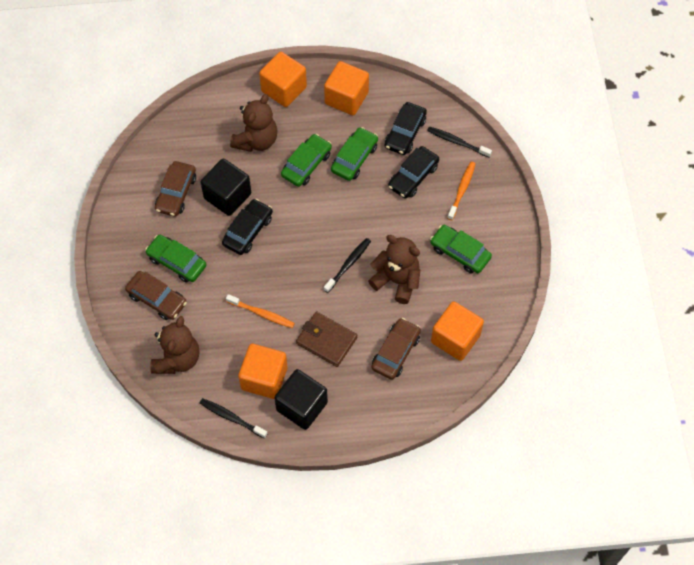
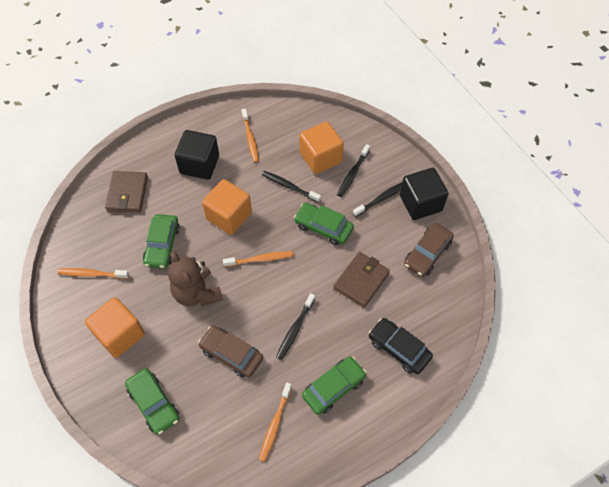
black car: 3 -> 1
black toothbrush: 3 -> 4
brown car: 3 -> 2
brown teddy bear: 3 -> 1
brown wallet: 1 -> 2
orange cube: 4 -> 3
orange toothbrush: 2 -> 4

